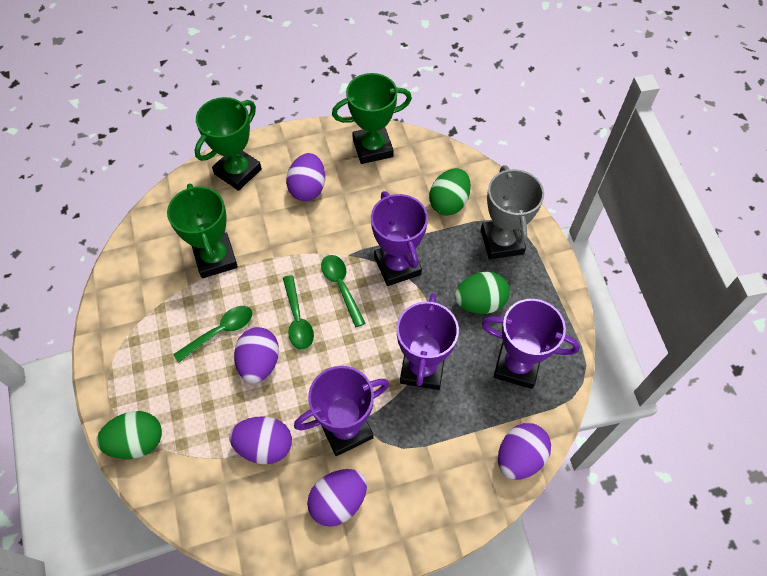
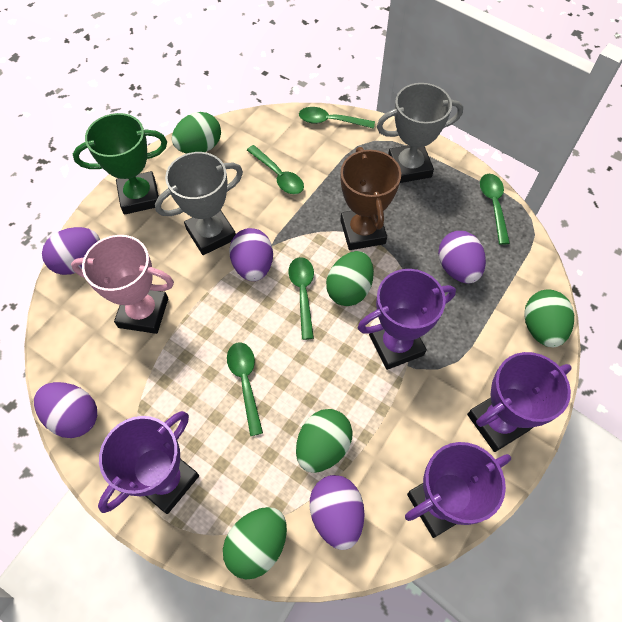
brown trophy: 0 -> 1
green egg: 3 -> 5
green spoon: 3 -> 5
green trophy: 3 -> 1
grey trophy: 1 -> 2
pink trophy: 0 -> 1

